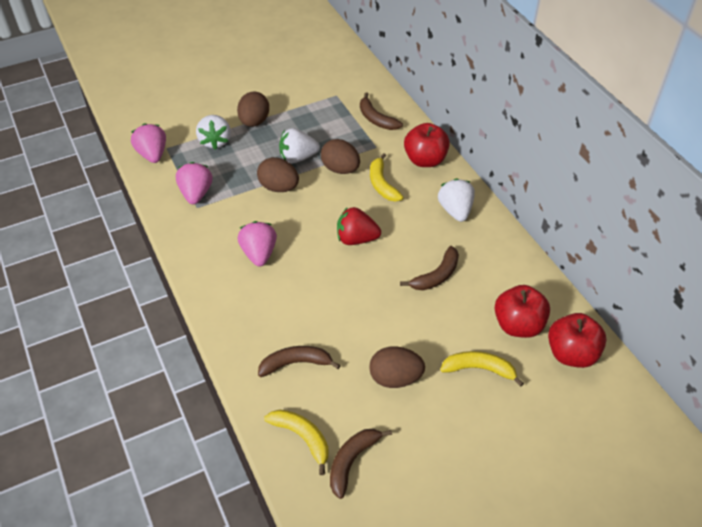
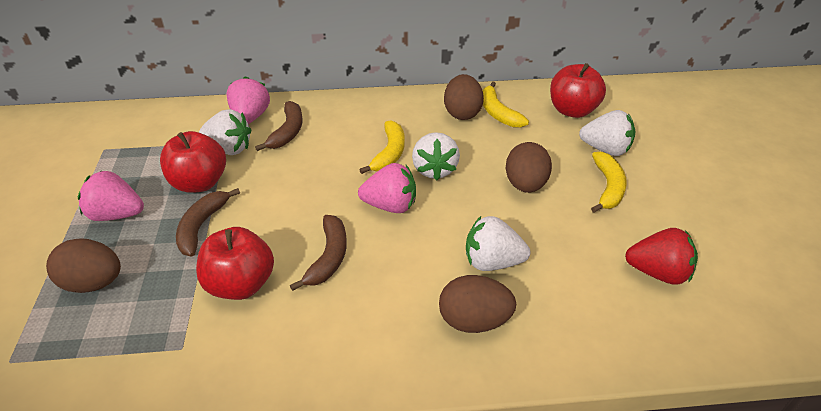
brown banana: 4 -> 3
white strawberry: 3 -> 4

